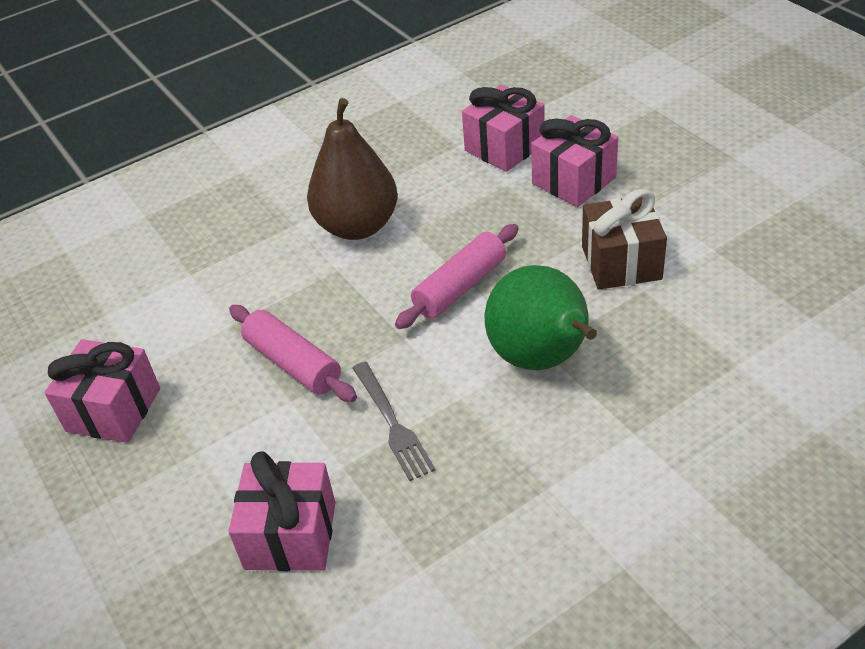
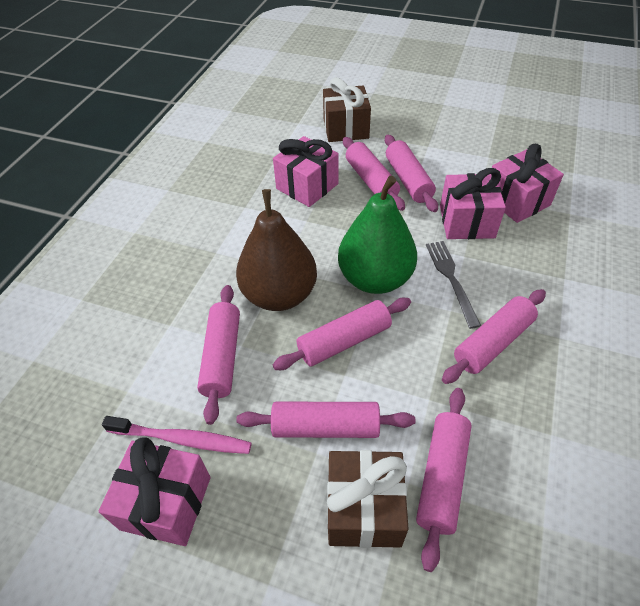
brown gift: 1 -> 2
pink rolling pin: 2 -> 7
pink toothbrush: 0 -> 1

